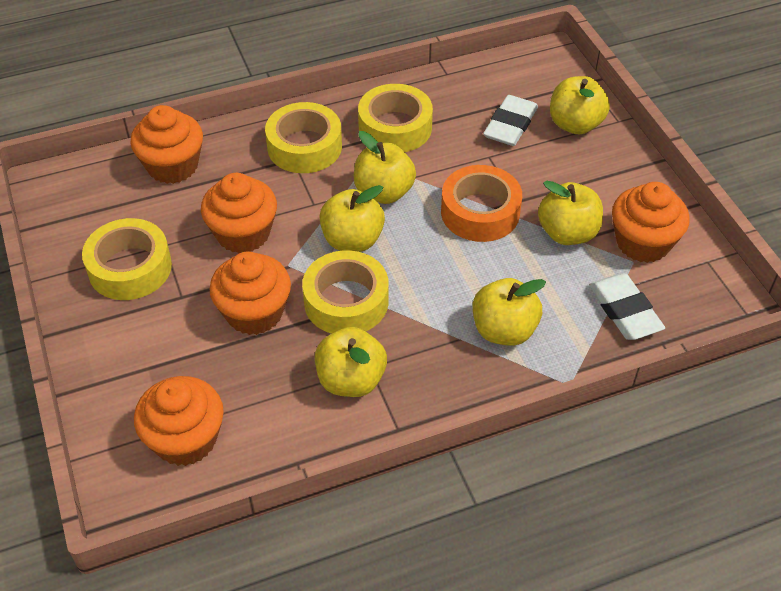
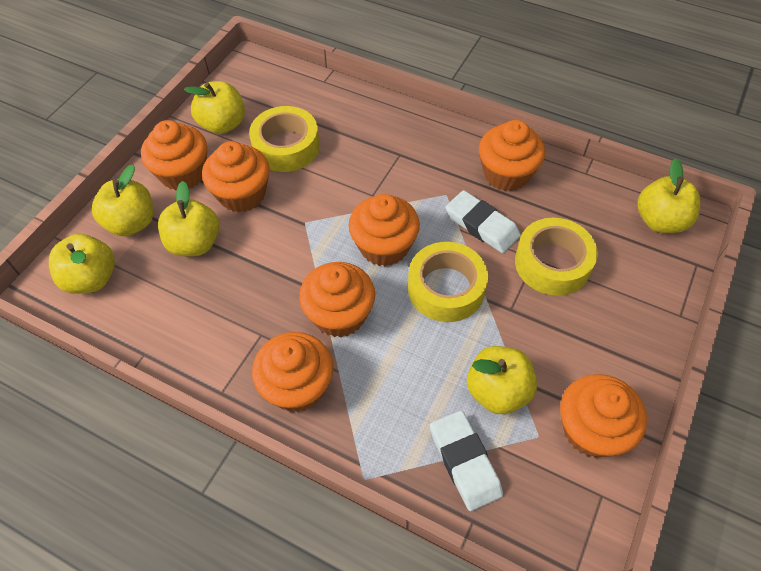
orange cupcake: 5 -> 7
orange tape: 1 -> 0
yellow tape: 4 -> 3

